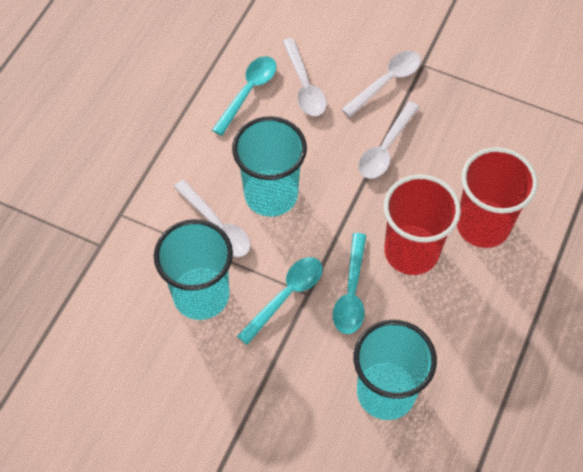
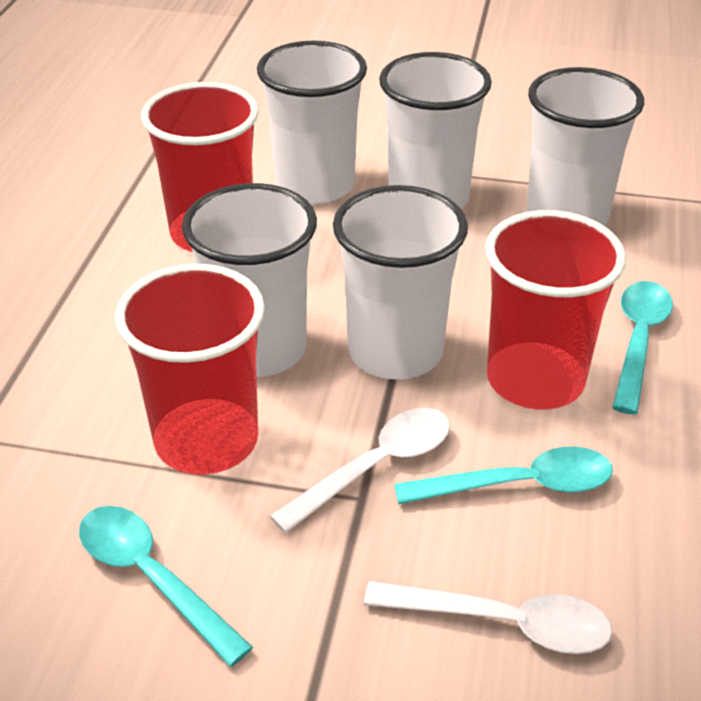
red cup: 2 -> 3
turquoise cup: 3 -> 0
white cup: 0 -> 5
white spoon: 4 -> 2

